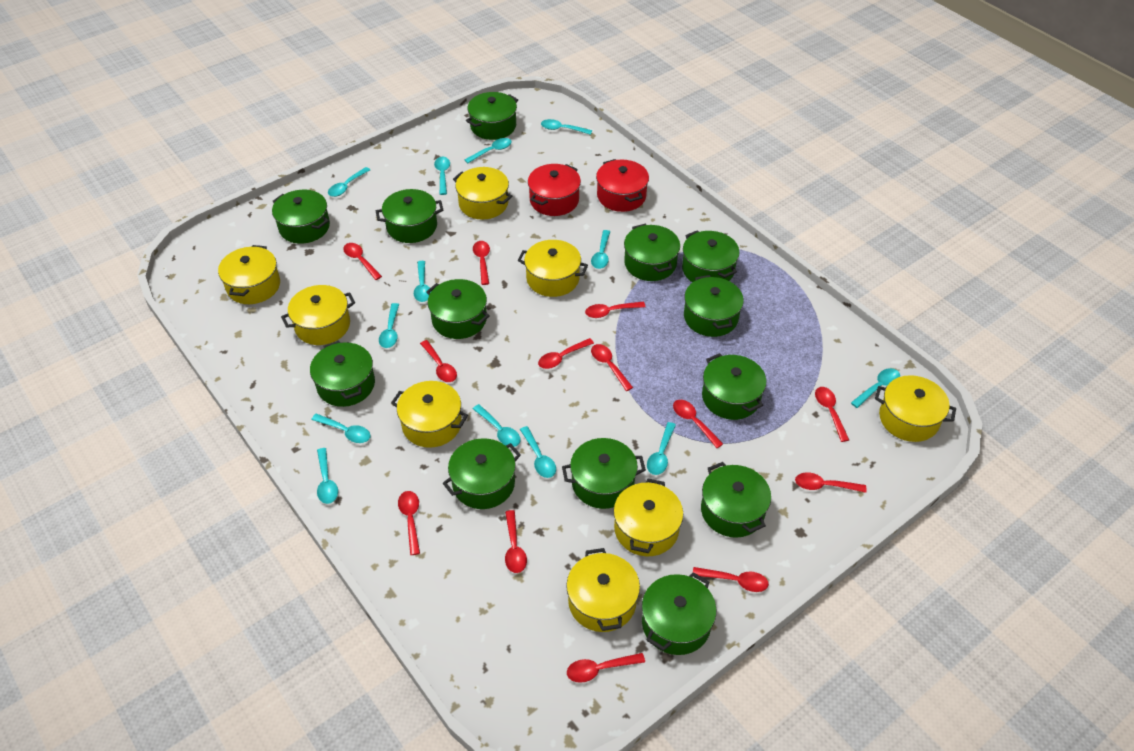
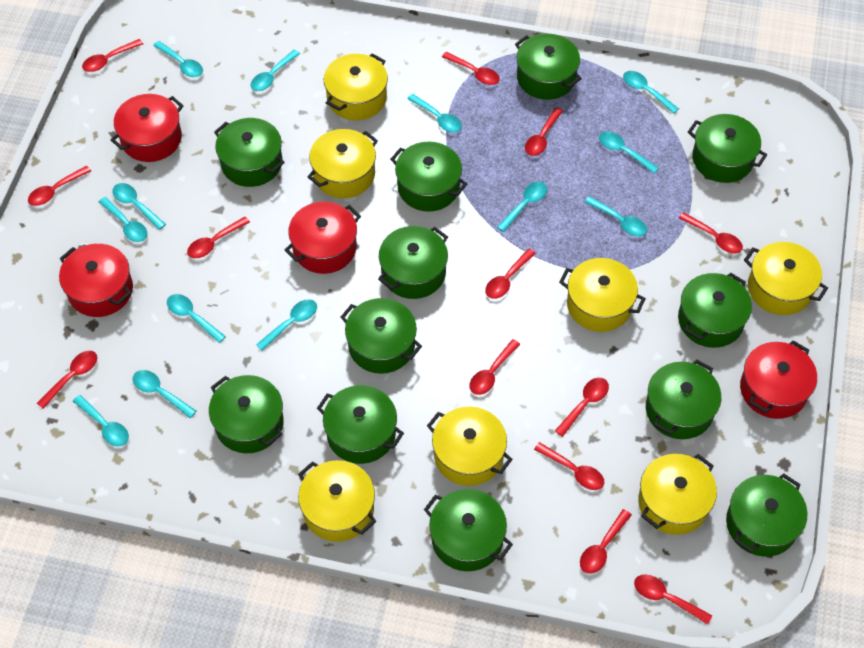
green pot: 13 -> 12
red pot: 2 -> 4
yellow pot: 8 -> 7

